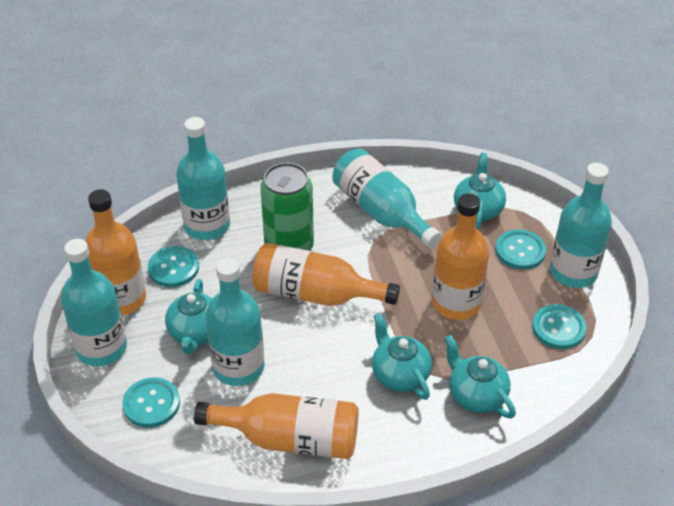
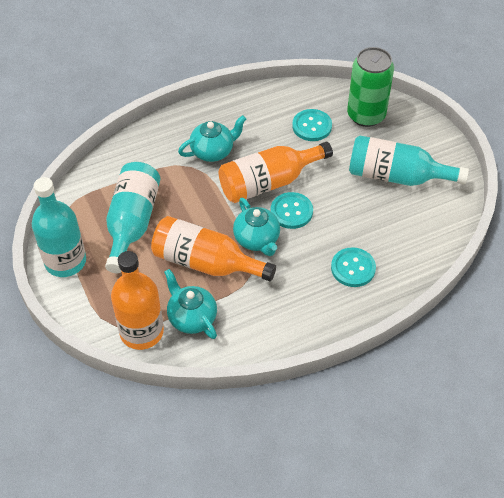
orange bottle: 4 -> 3
turquoise bottle: 5 -> 3
turquoise button: 4 -> 3
turquoise teapot: 4 -> 3

